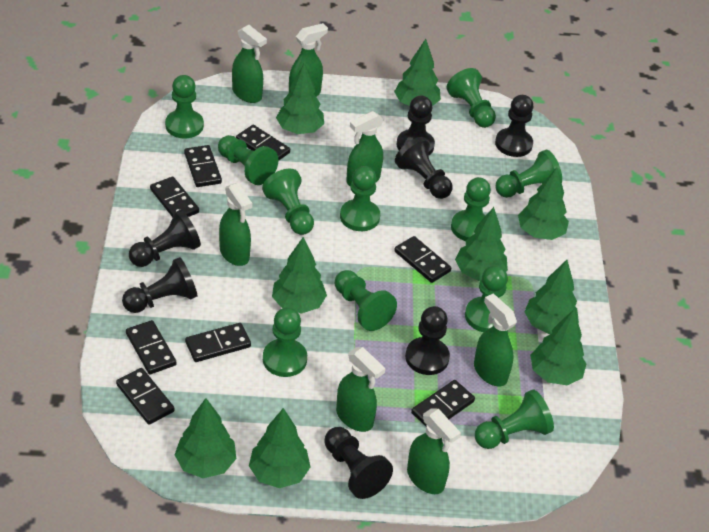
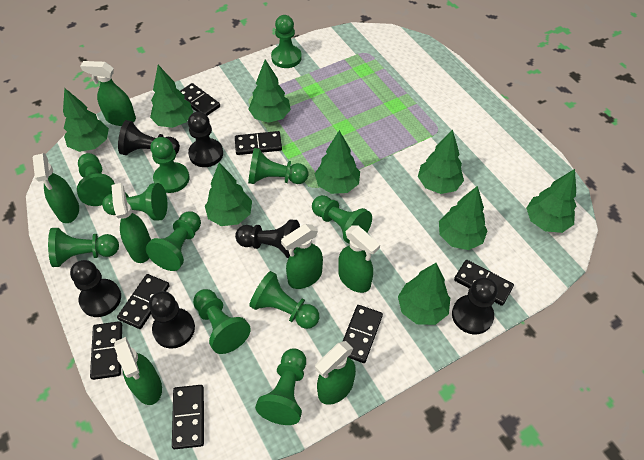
black domino: 8 -> 7
black pawn: 7 -> 6

